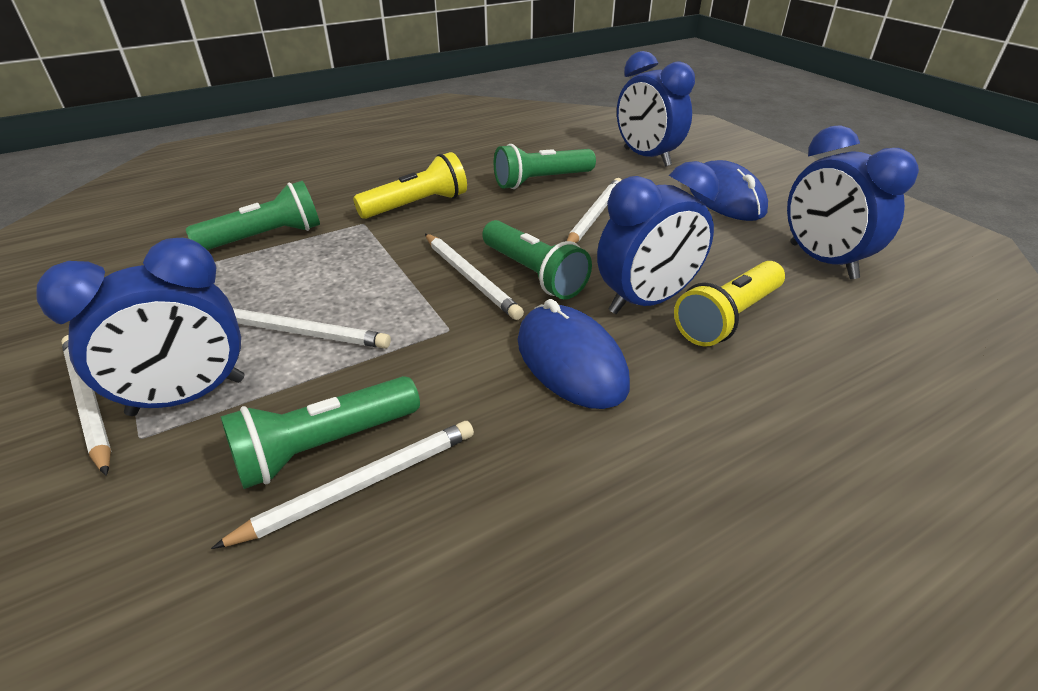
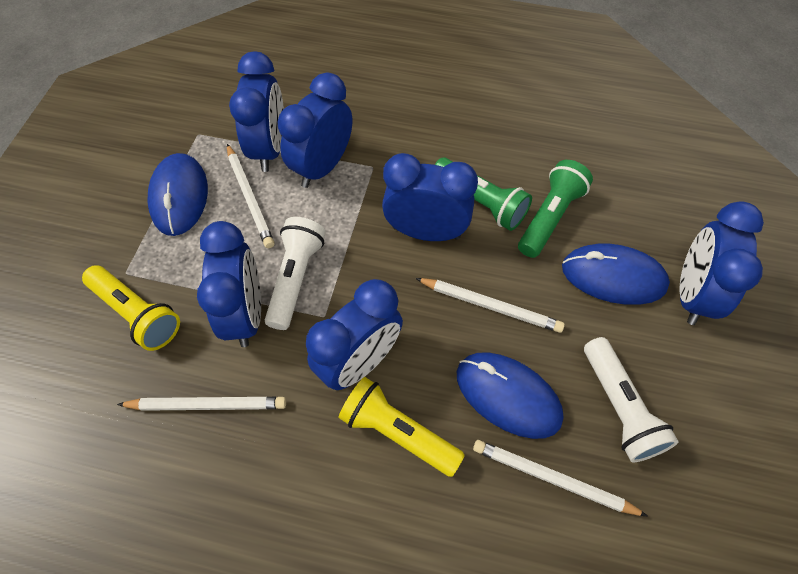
blue clock: 4 -> 6
blue mouse: 2 -> 3
green flashlight: 4 -> 2
white flashlight: 0 -> 2
white pencil: 5 -> 4

